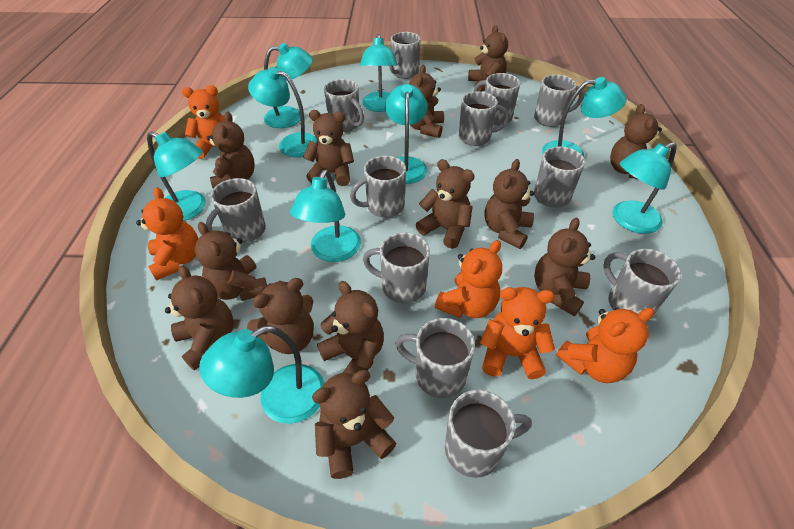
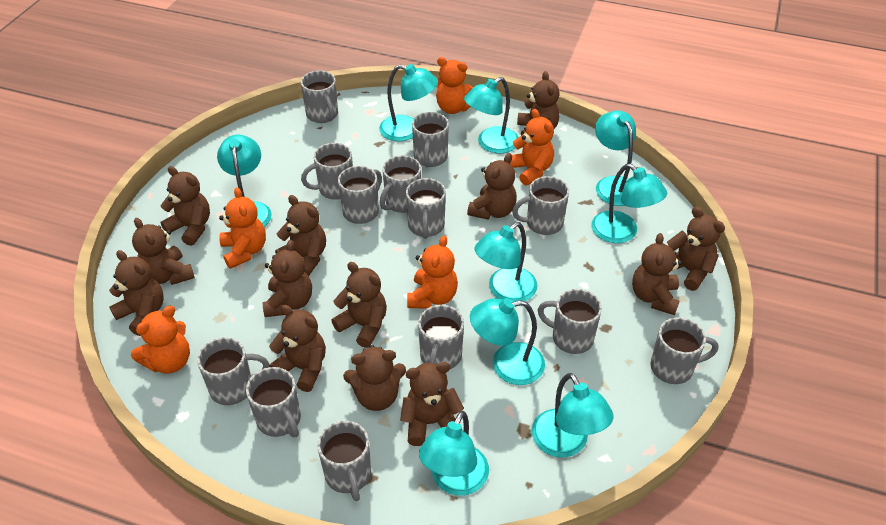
grey mug: 12 -> 13

